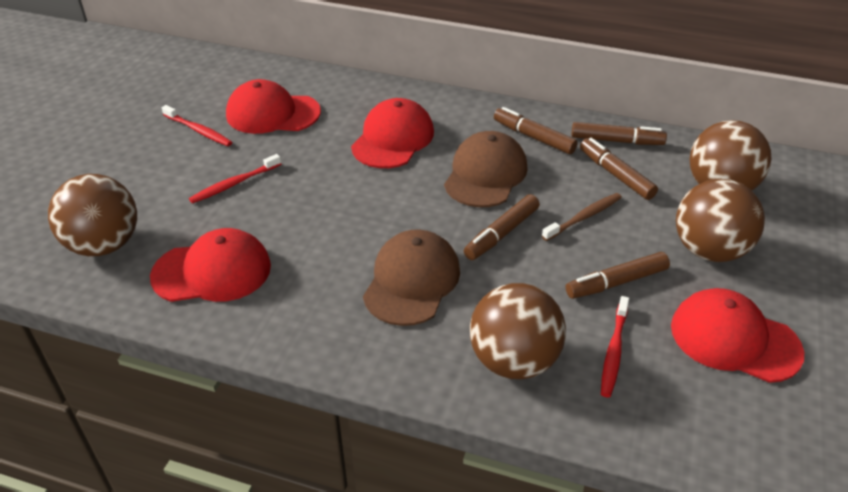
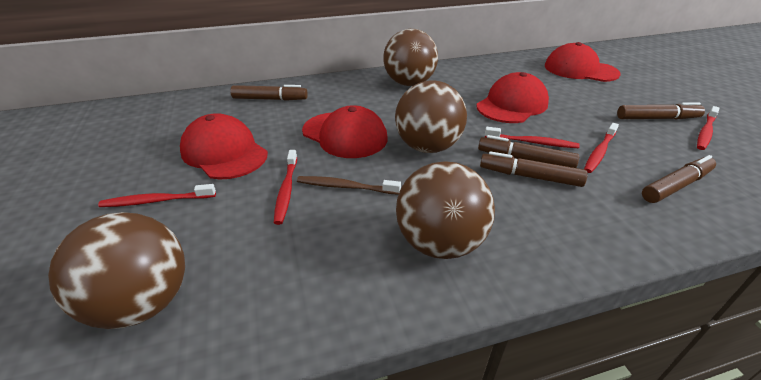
brown cap: 2 -> 0
red toothbrush: 3 -> 5

